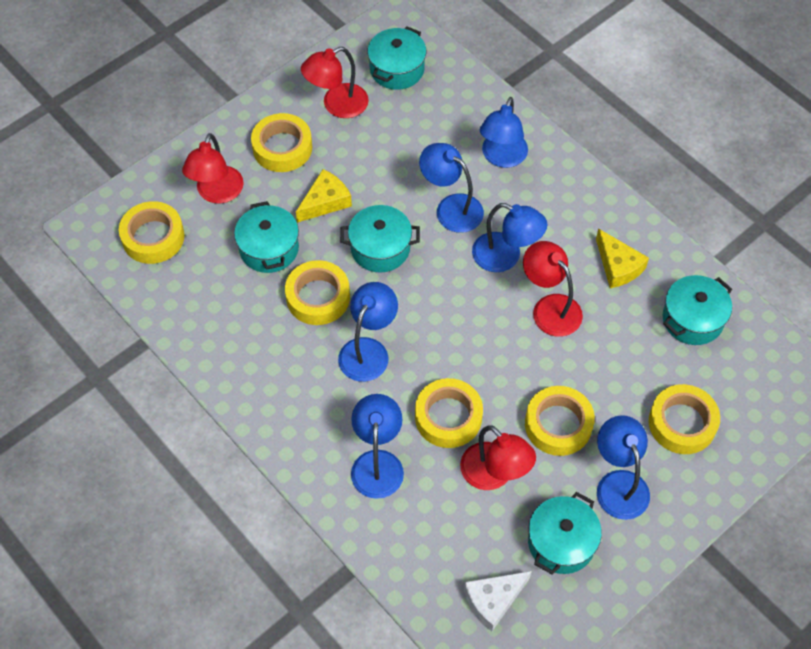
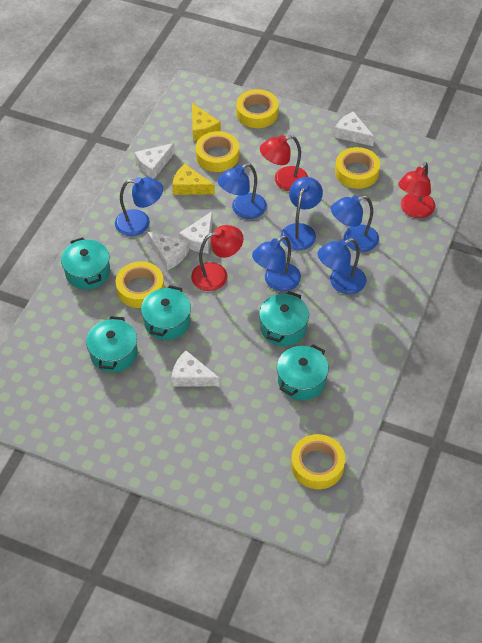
red lamp: 4 -> 3
white cheese: 1 -> 5
yellow tape: 6 -> 5

